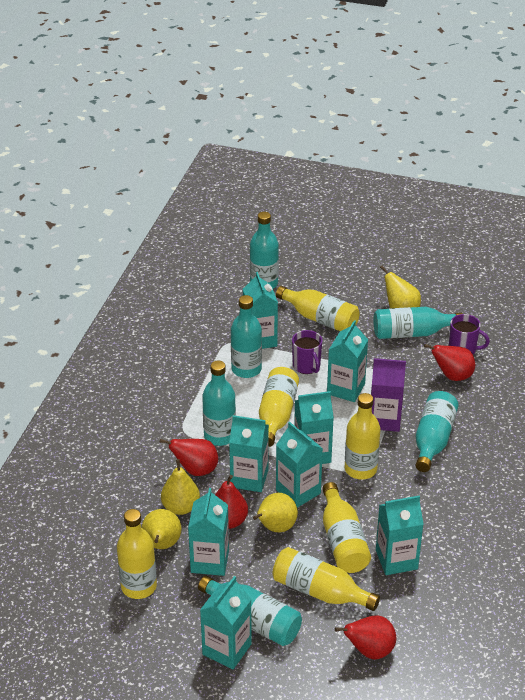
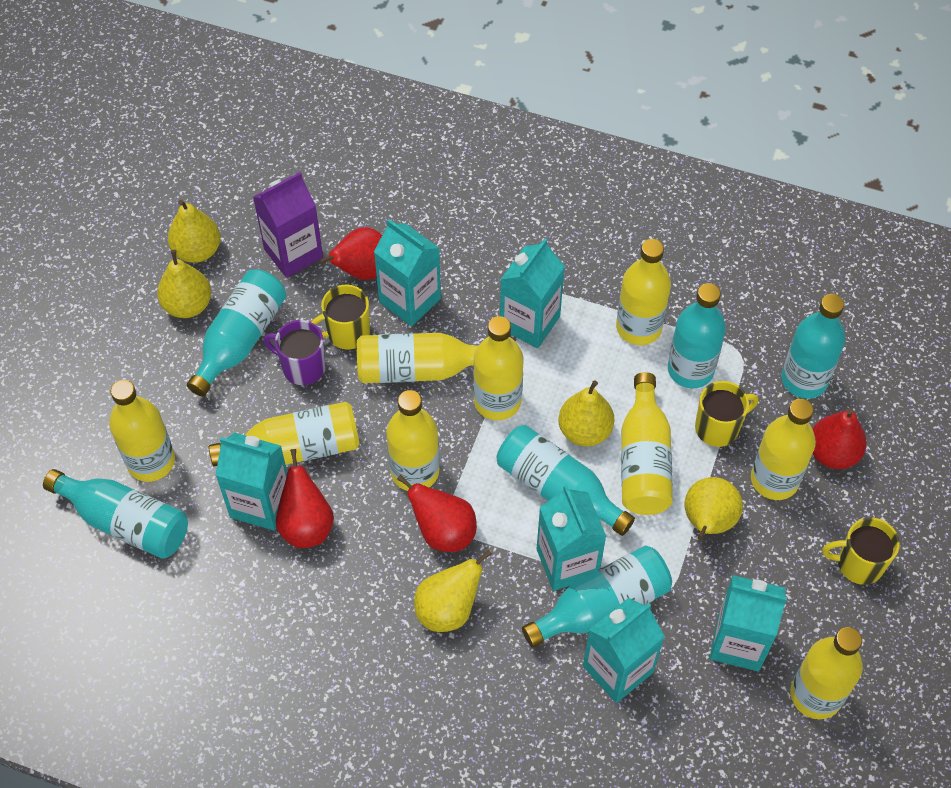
purple mug: 2 -> 1
turquoise carton: 8 -> 6
yellow bottle: 6 -> 9
yellow mug: 0 -> 3
yellow pear: 4 -> 5

